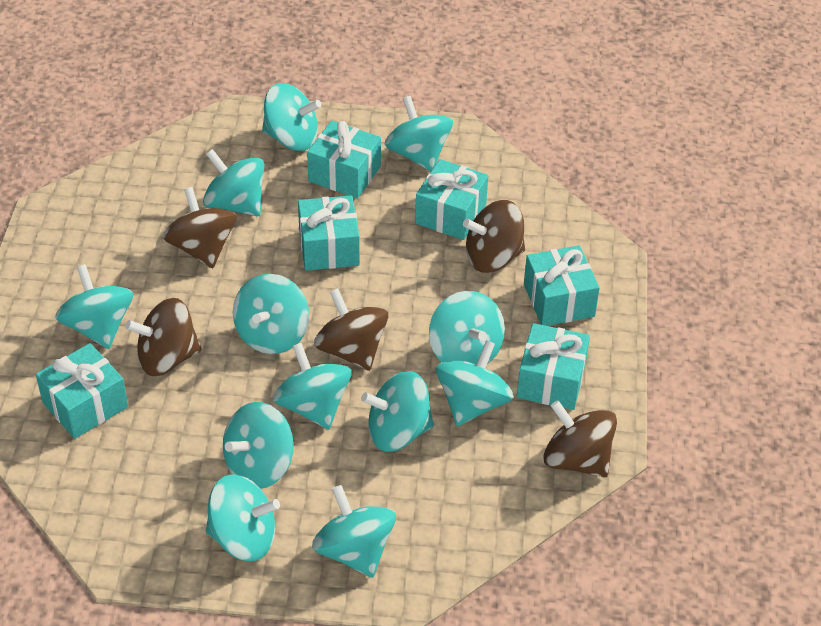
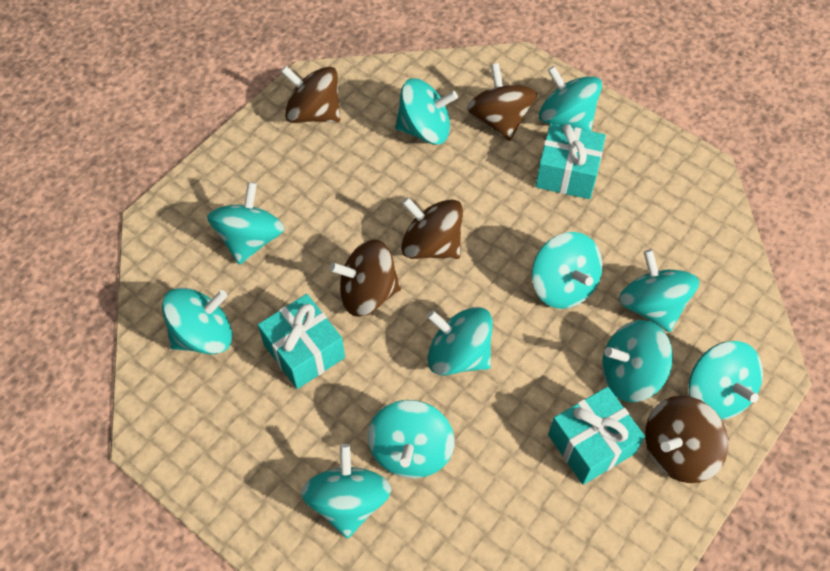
turquoise gift: 6 -> 3
turquoise spinning top: 12 -> 11

